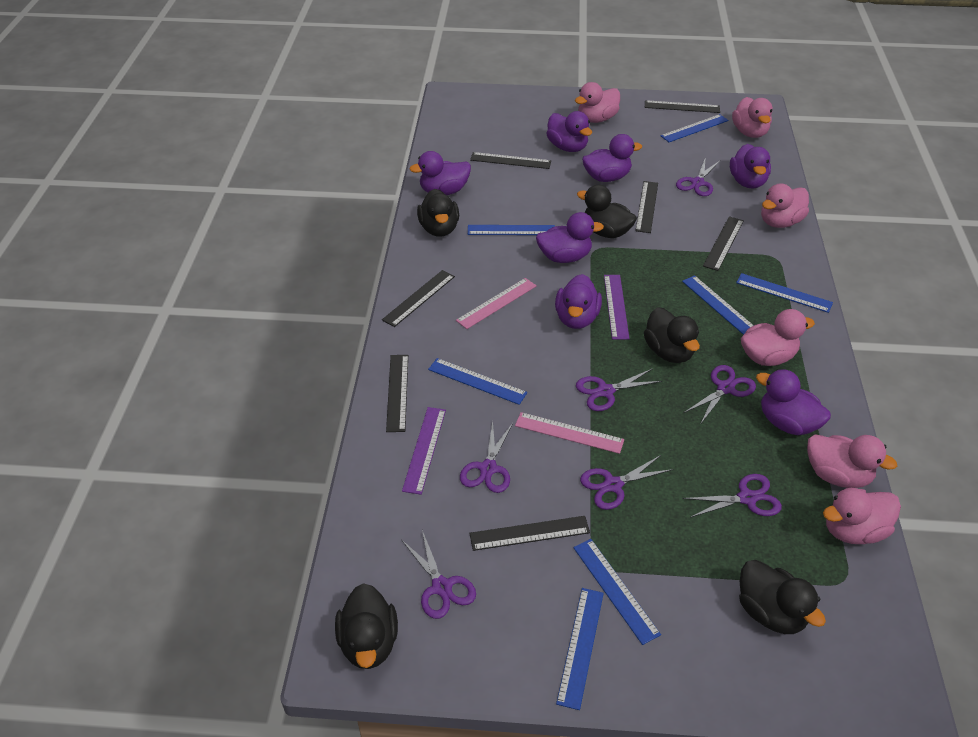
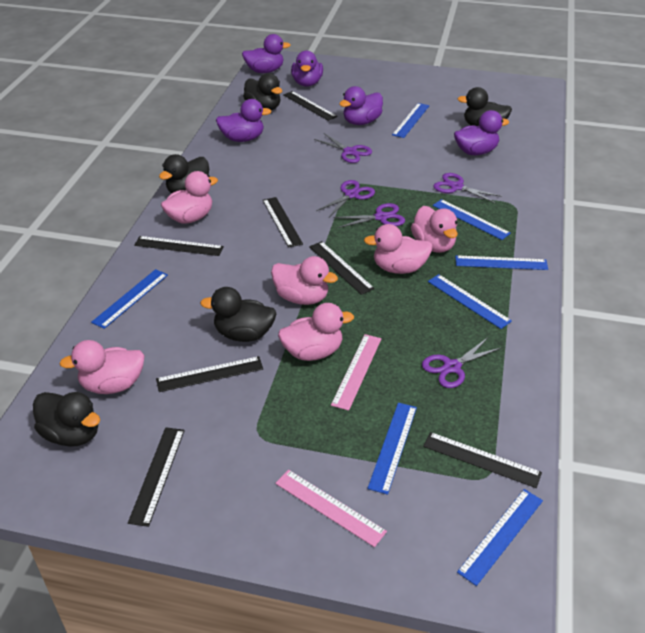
purple duck: 7 -> 5
purple ruler: 2 -> 0
purple scissors: 7 -> 5

